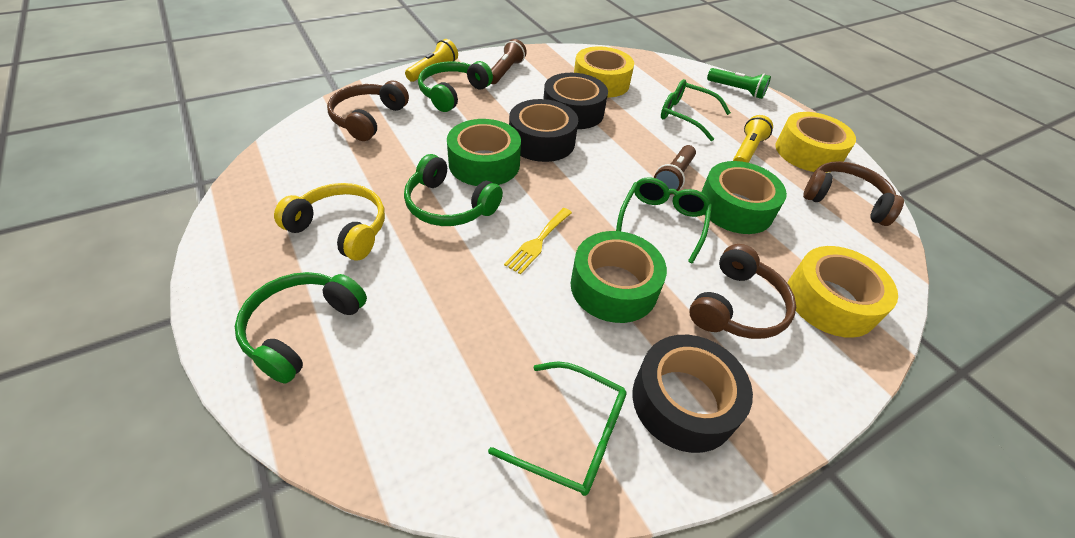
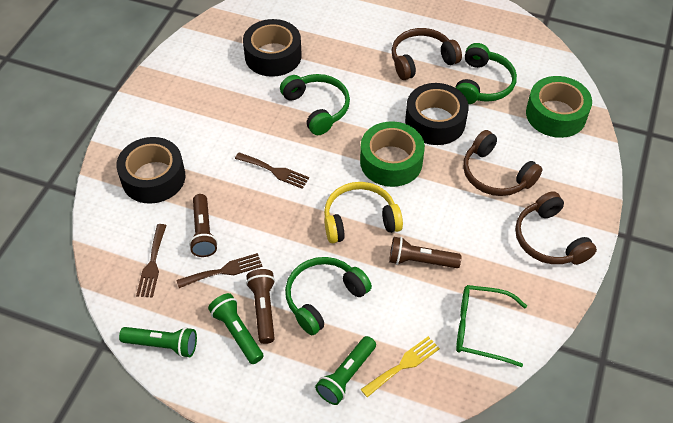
brown flashlight: 2 -> 3
brown fork: 0 -> 3
green flashlight: 1 -> 3
green glasses: 3 -> 1
green tape: 3 -> 2
yellow flashlight: 2 -> 0
yellow tape: 3 -> 0

